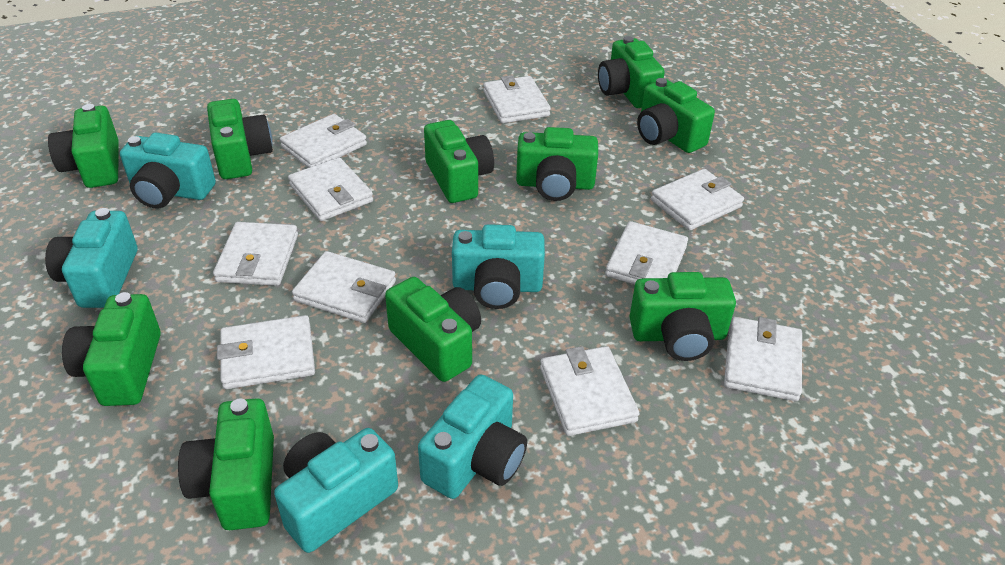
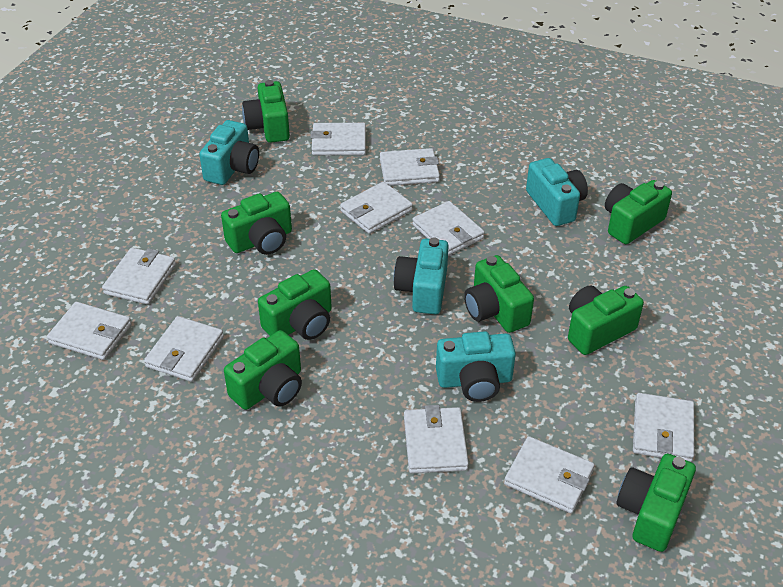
green camera: 10 -> 8
turquoise camera: 5 -> 4

